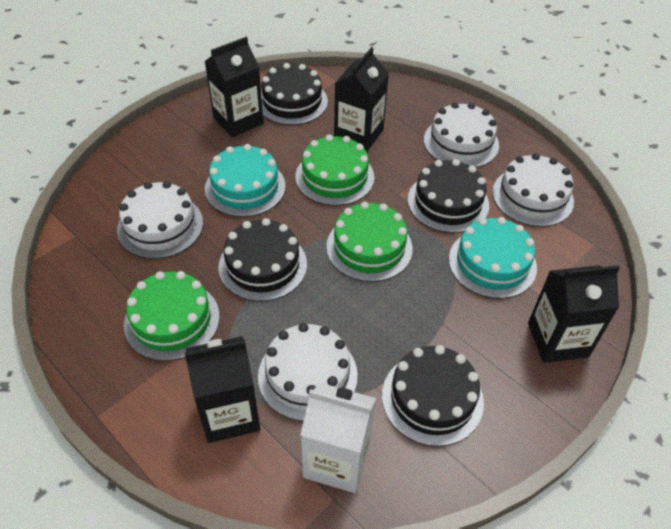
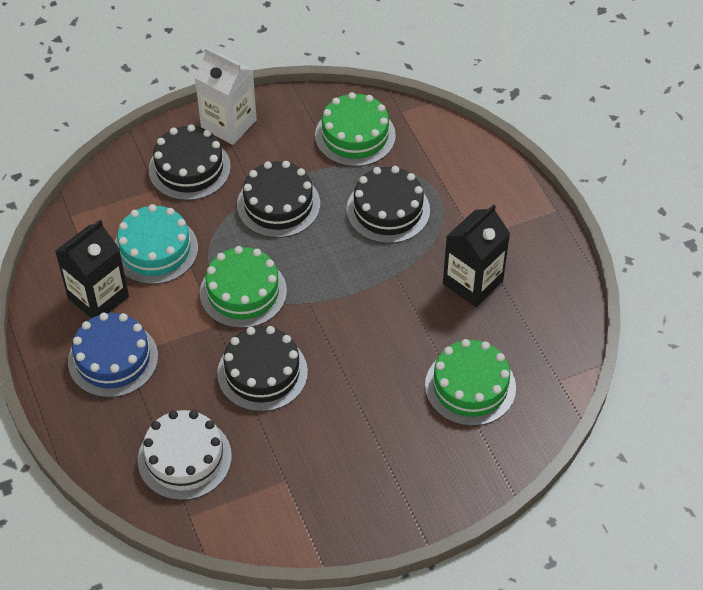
black carton: 4 -> 2
blue cake: 0 -> 1
turquoise cake: 2 -> 1
white cake: 4 -> 1

